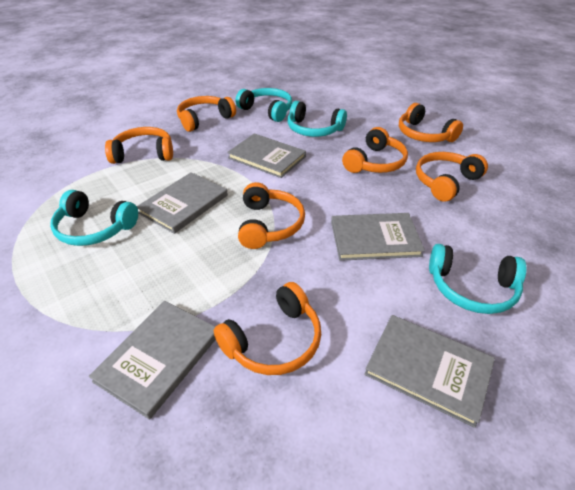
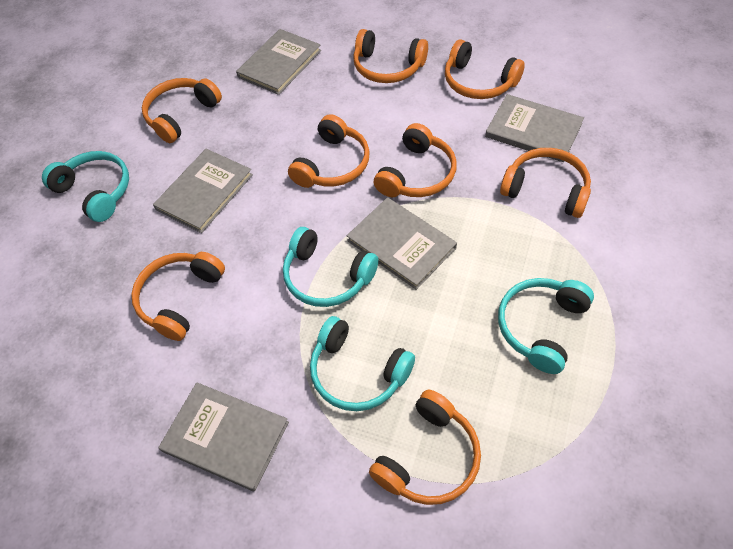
orange headphones: 7 -> 8

